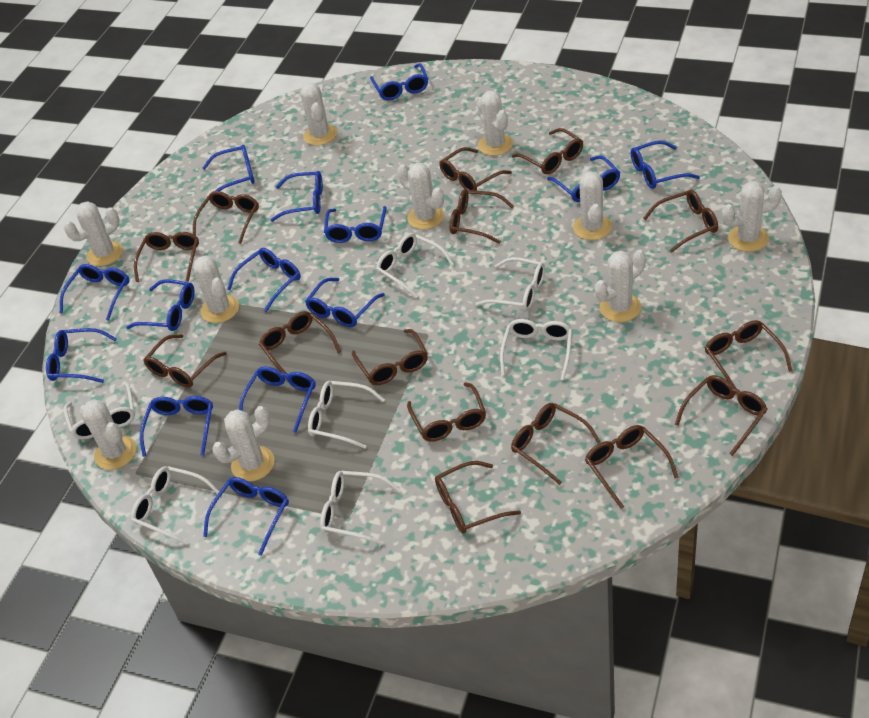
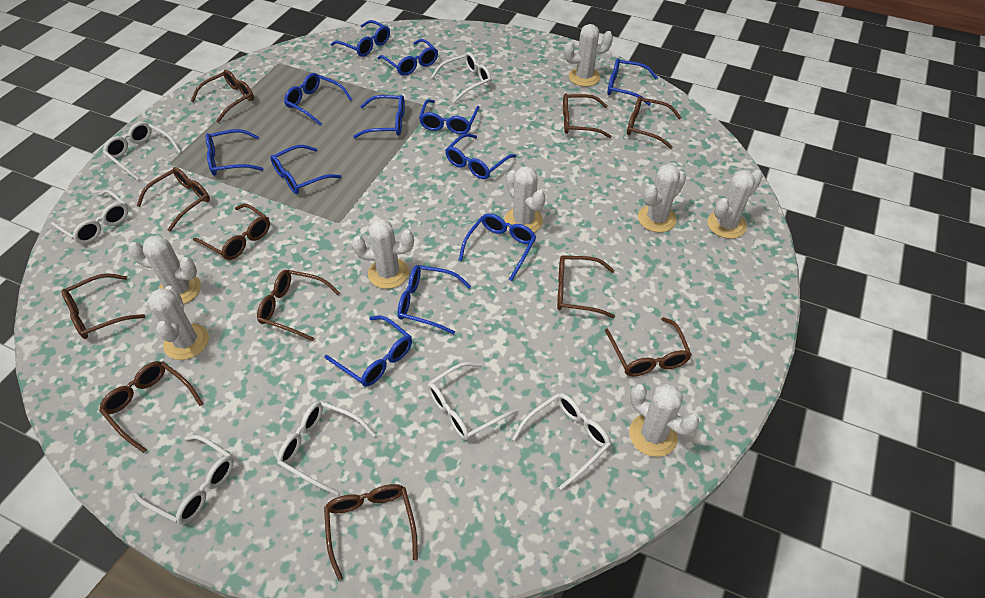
blue glasses: 14 -> 12
brown glasses: 15 -> 11
white cactus: 10 -> 8

